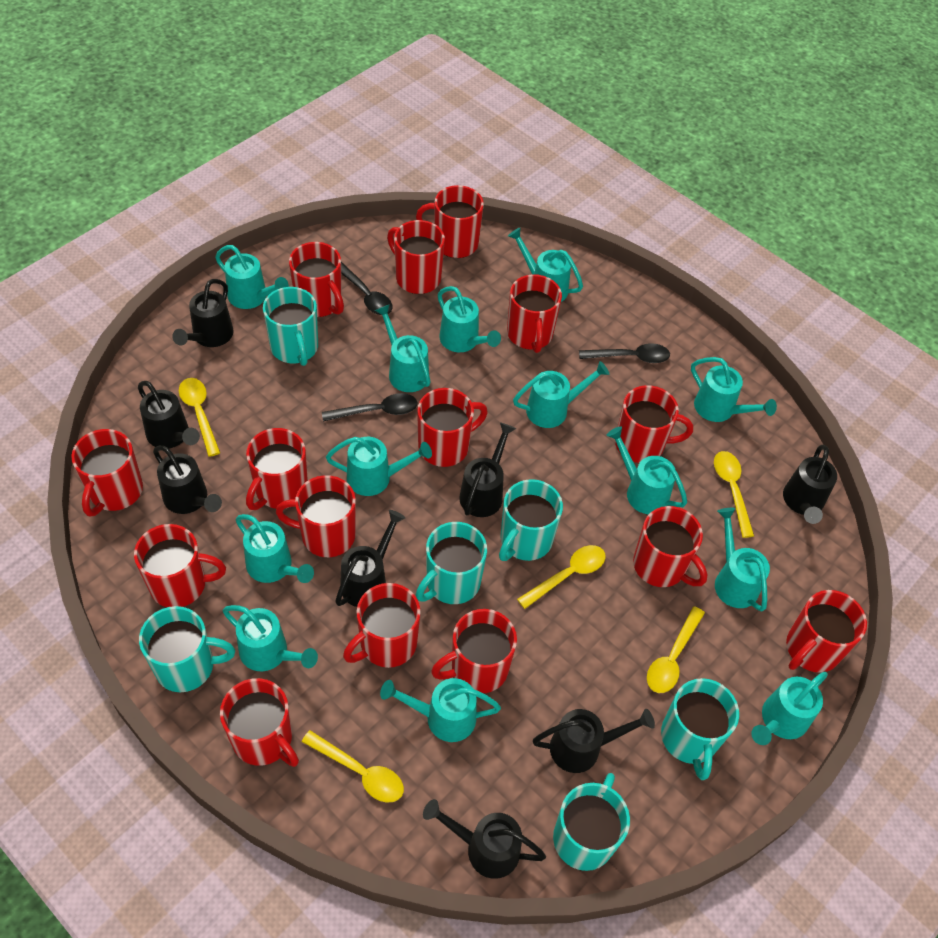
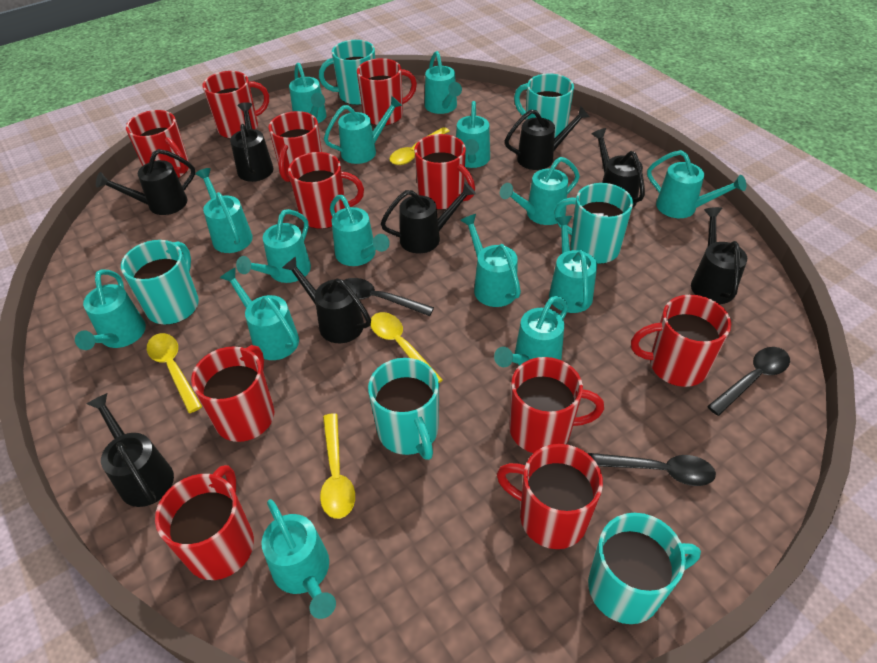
red mug: 15 -> 11
turquoise watering can: 13 -> 15
yellow spoon: 5 -> 4

